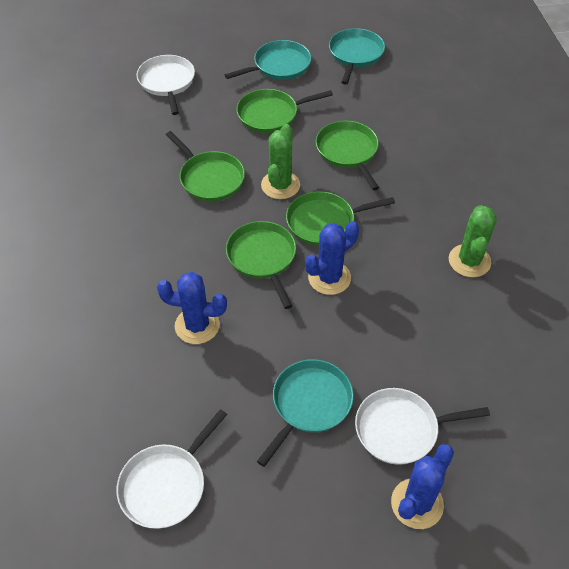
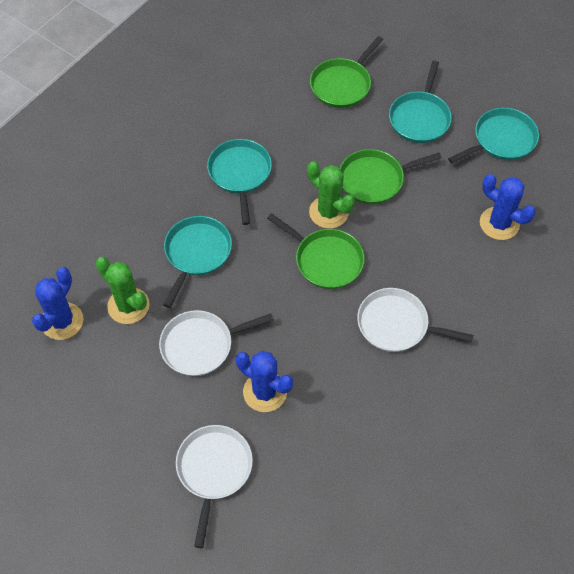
green pan: 5 -> 3
turquoise pan: 3 -> 4

